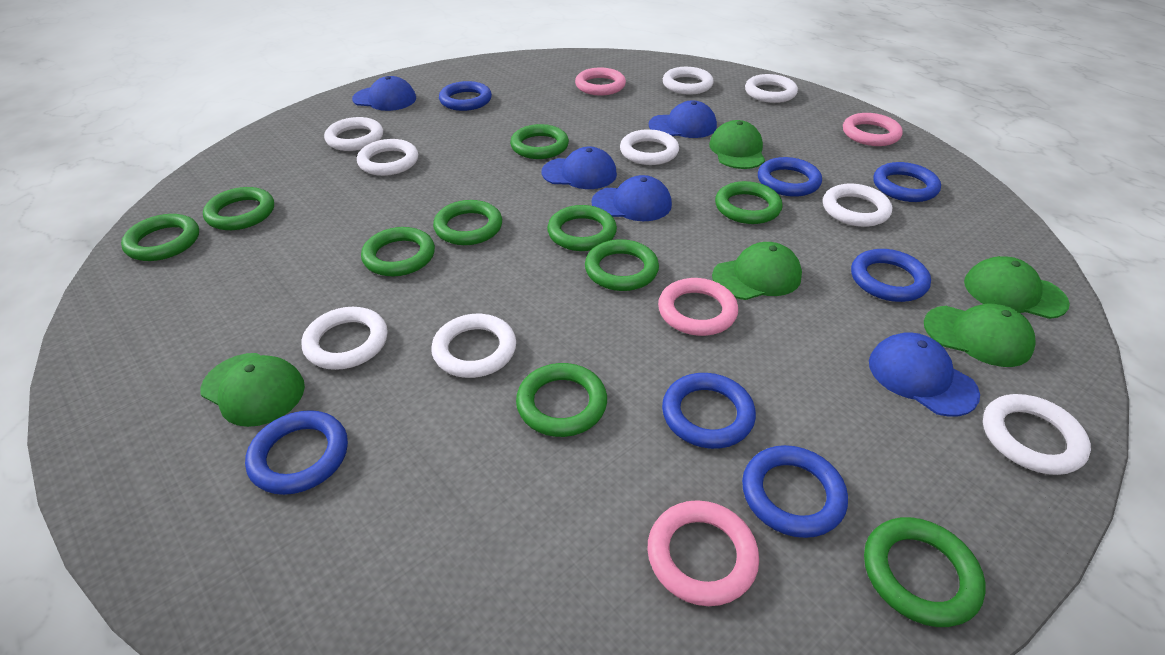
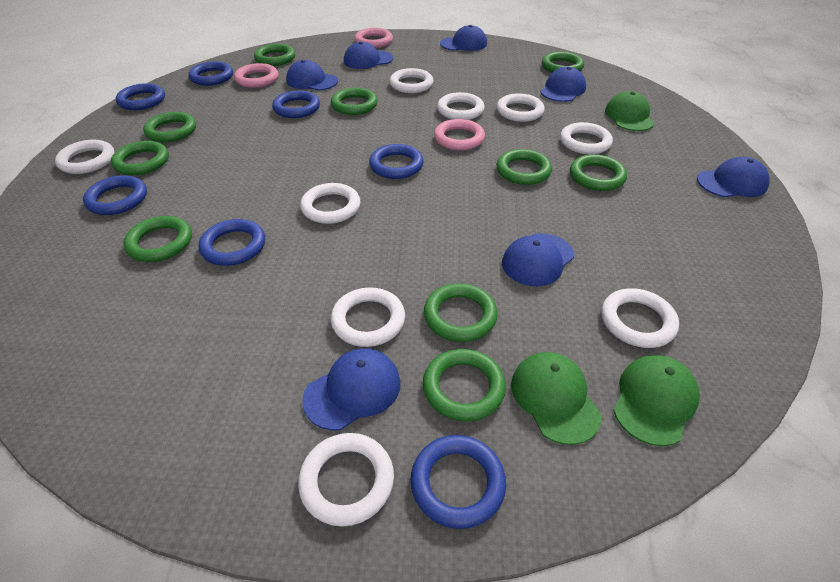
blue cap: 5 -> 7
green cap: 5 -> 3
pink ring: 4 -> 3

